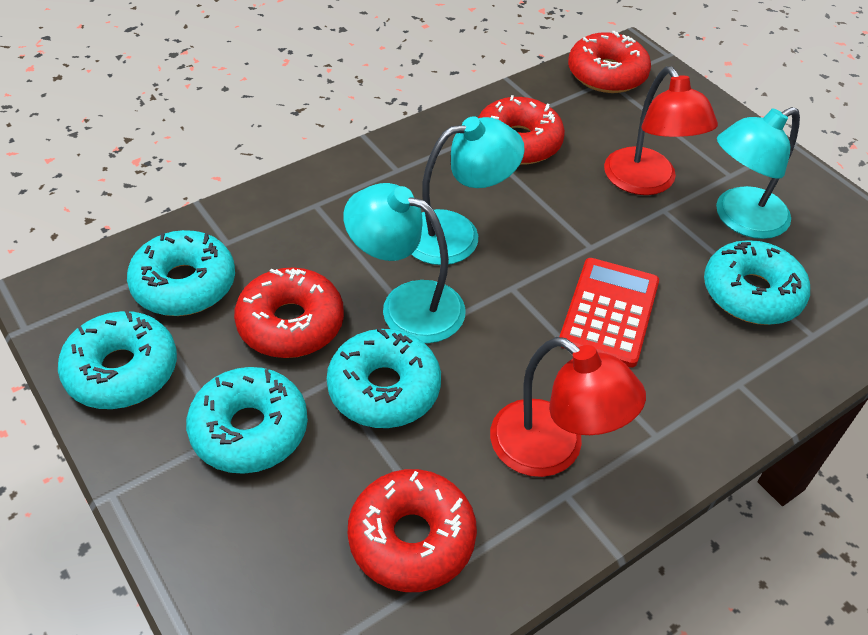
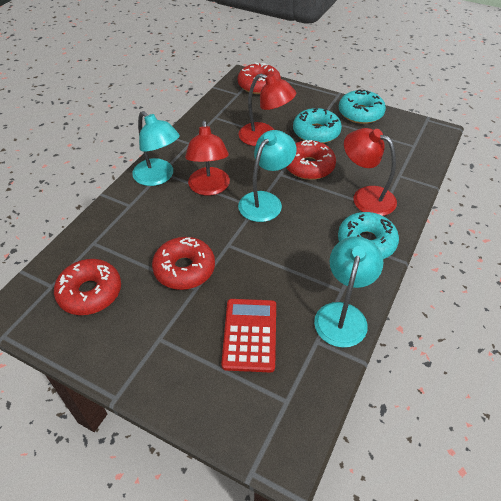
red lamp: 2 -> 3
turquoise donut: 5 -> 3

